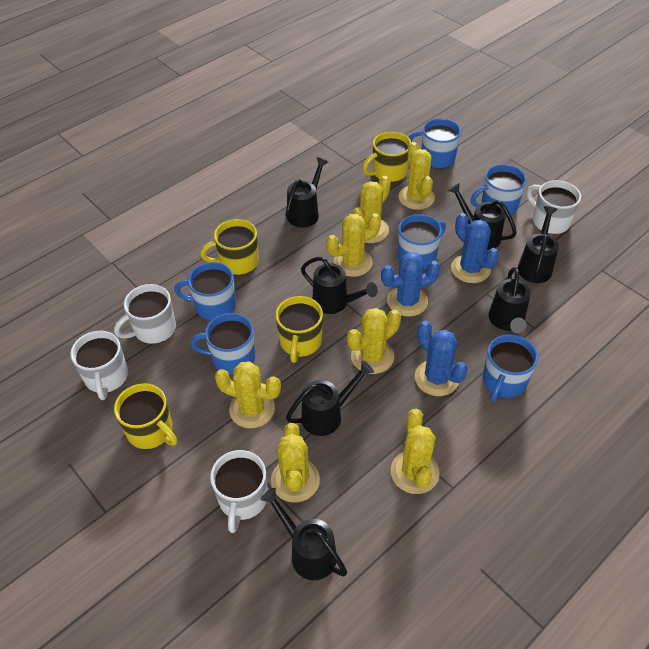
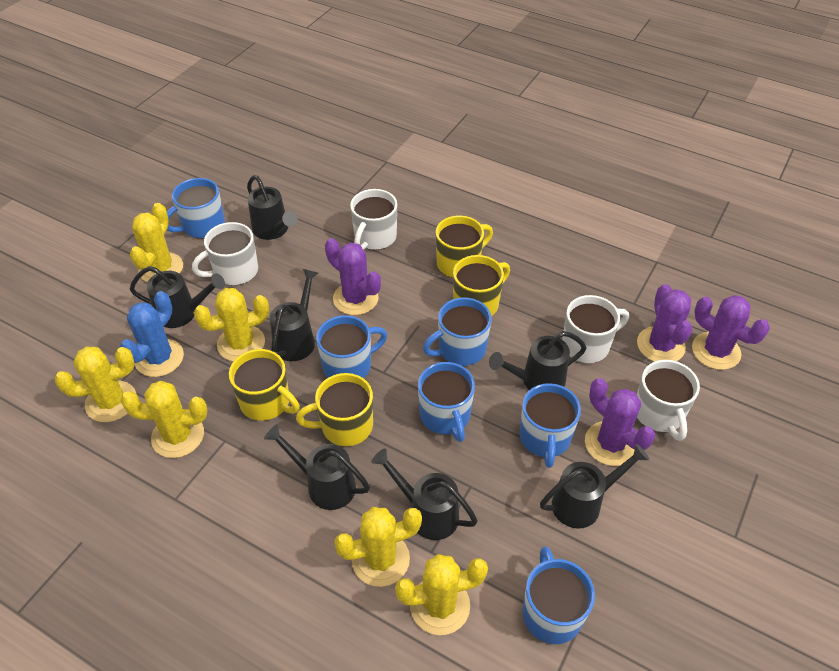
blue cactus: 3 -> 1
purple cactus: 0 -> 4
yellow cactus: 7 -> 6

